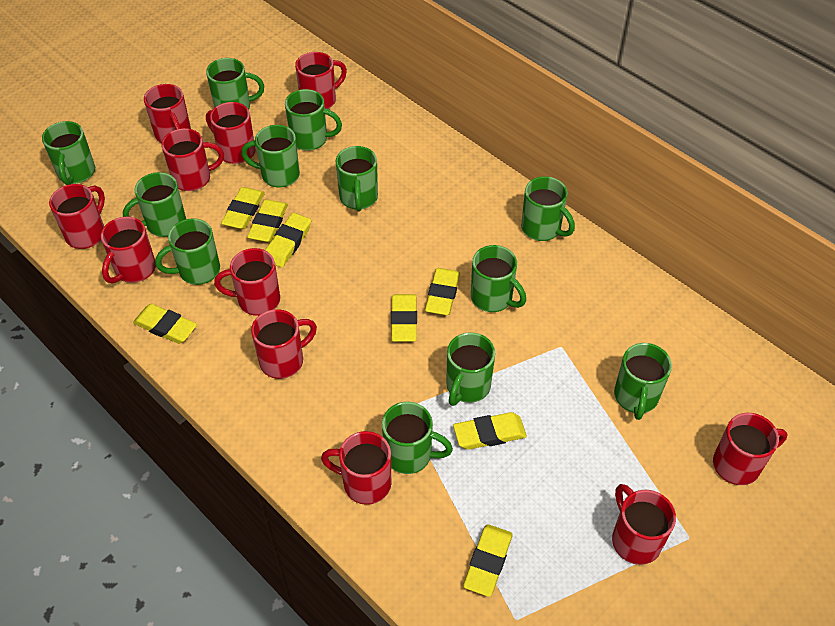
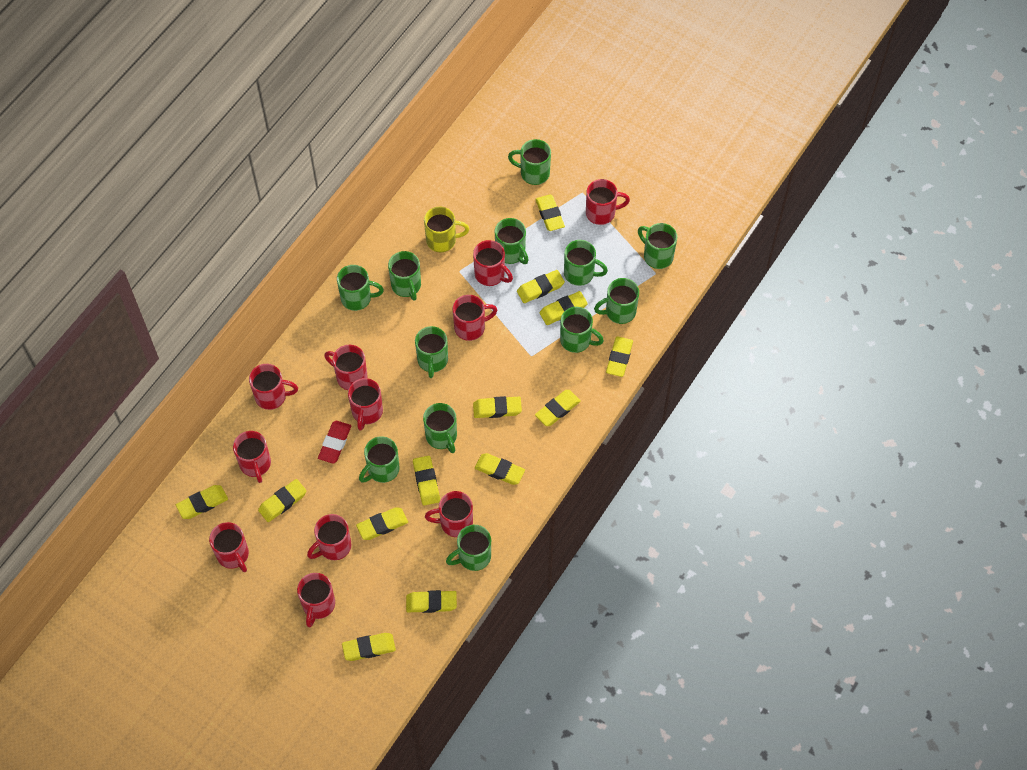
red eraser: 0 -> 1
yellow eraser: 8 -> 13
yellow mug: 0 -> 1

